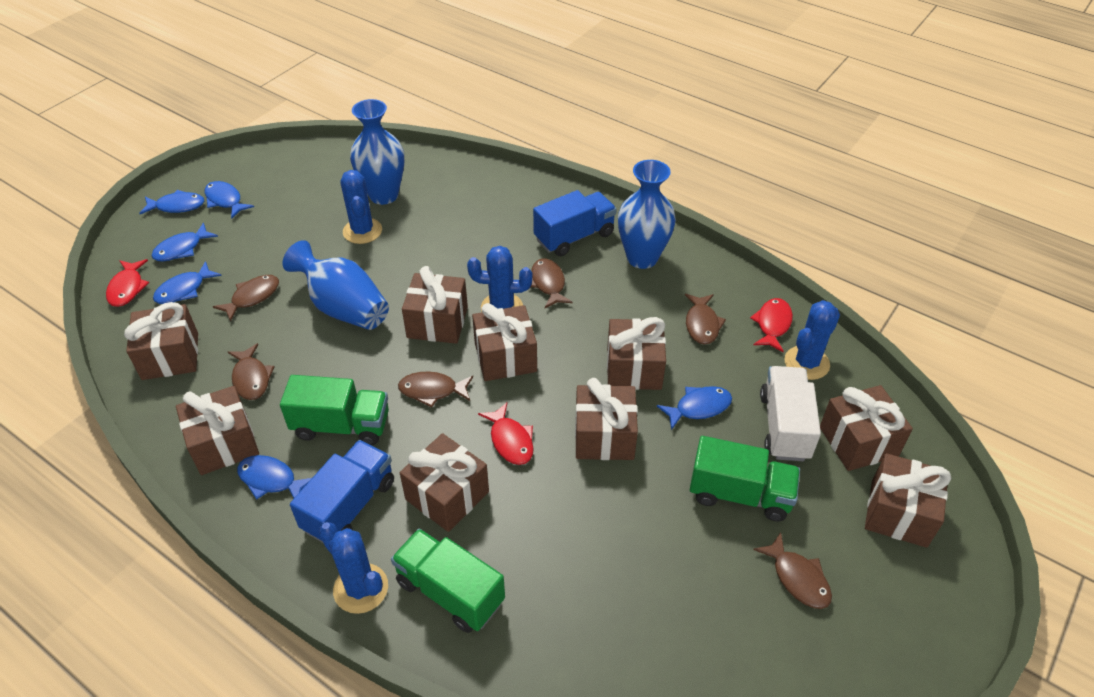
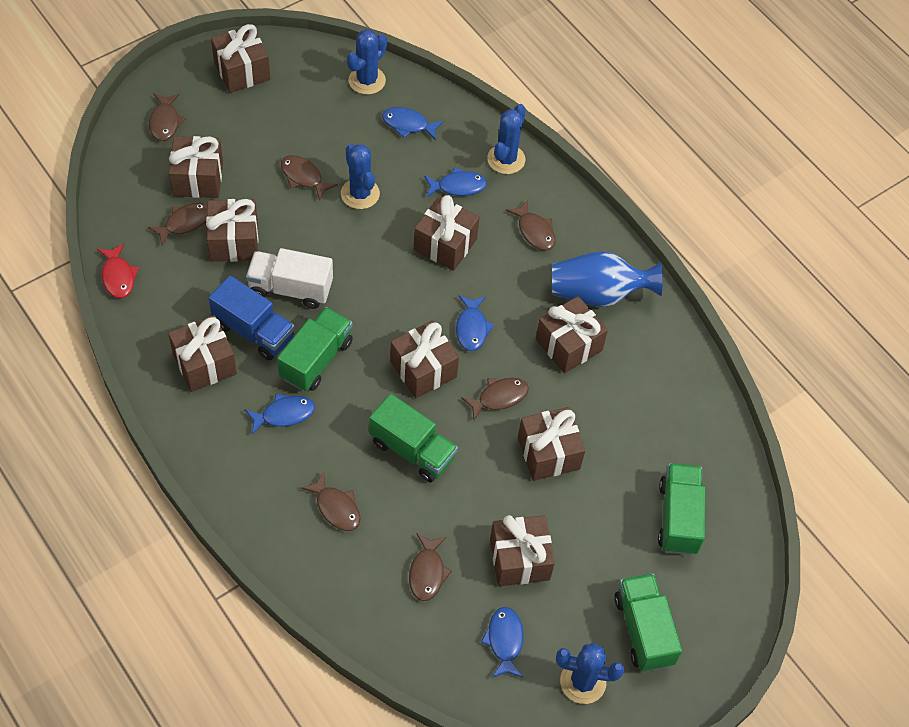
blue fish: 6 -> 5
blue truck: 2 -> 1
blue vase: 3 -> 1
brown fish: 6 -> 7
green truck: 3 -> 4
red fish: 3 -> 1

